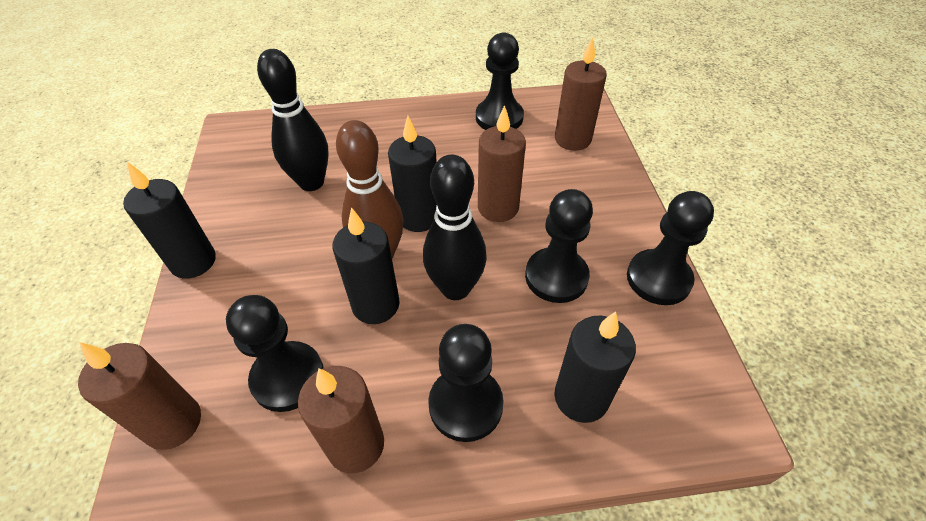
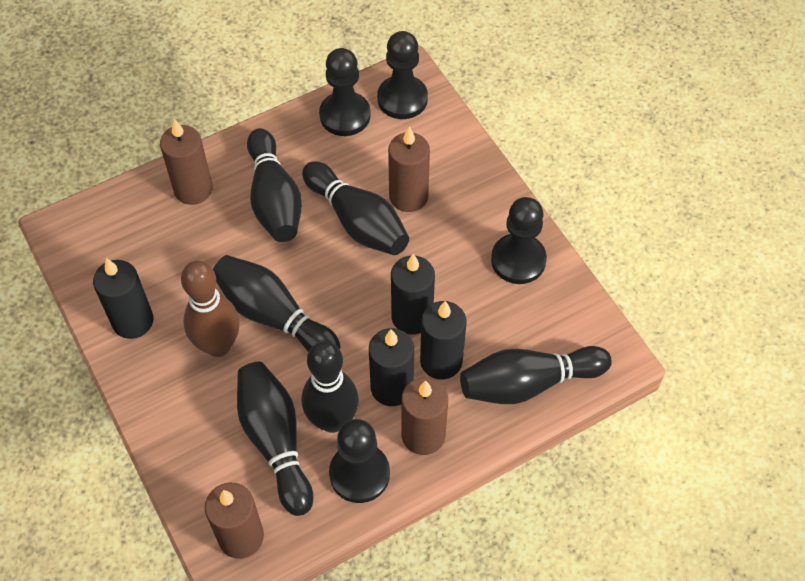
black bowling pin: 2 -> 6
black pawn: 5 -> 4

